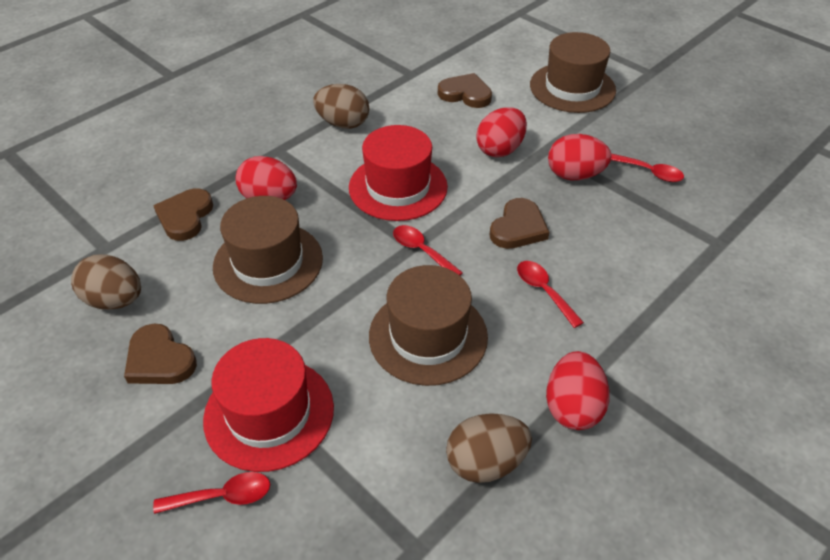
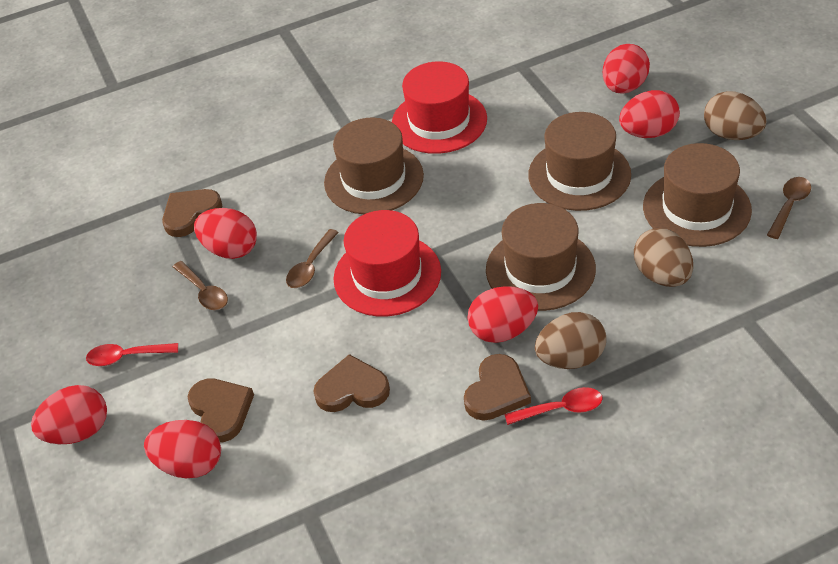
brown hat: 3 -> 4
brown spoon: 0 -> 3
red egg: 4 -> 6
red spoon: 4 -> 2

